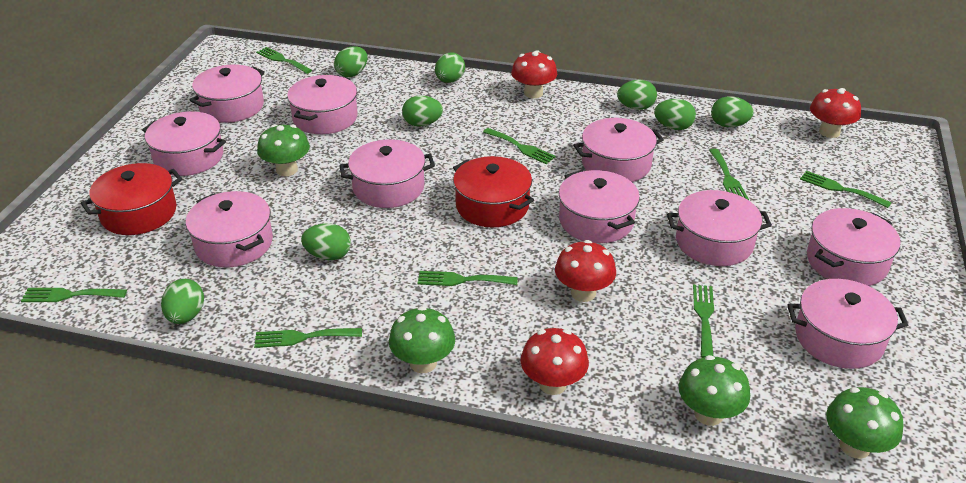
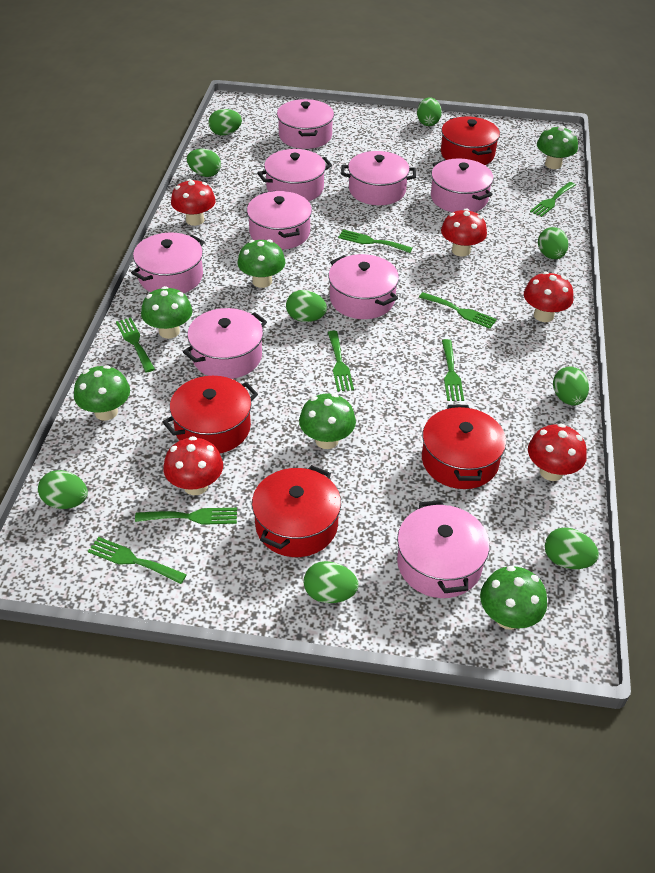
green egg: 8 -> 9
green mushroom: 4 -> 6
pink pot: 10 -> 9
red mushroom: 4 -> 5
red pot: 2 -> 4

